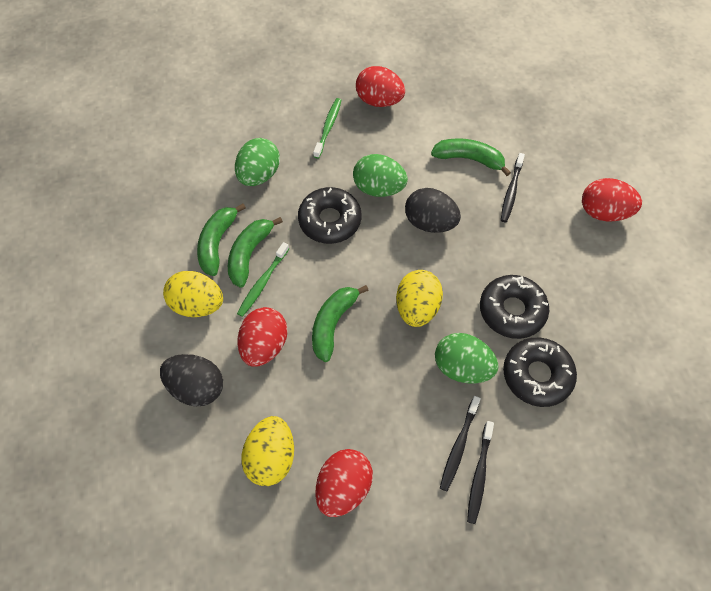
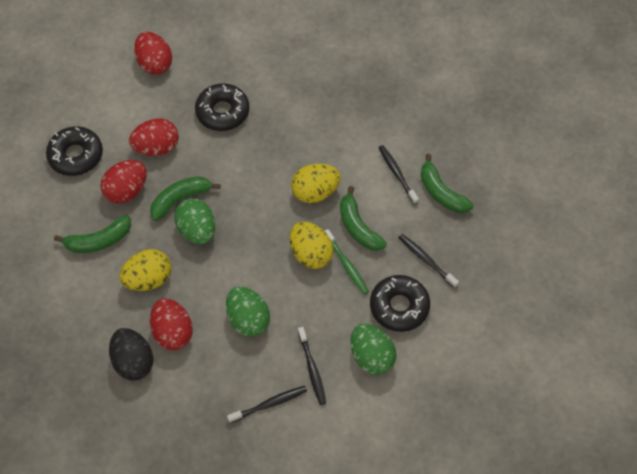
black egg: 2 -> 1
black toothbrush: 3 -> 4
green toothbrush: 2 -> 1

